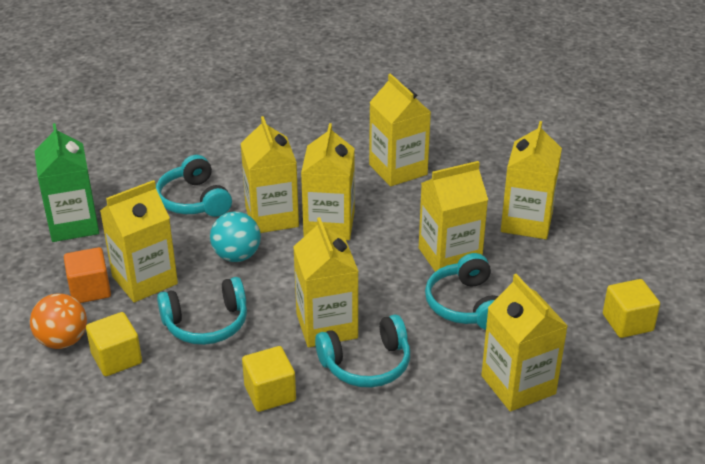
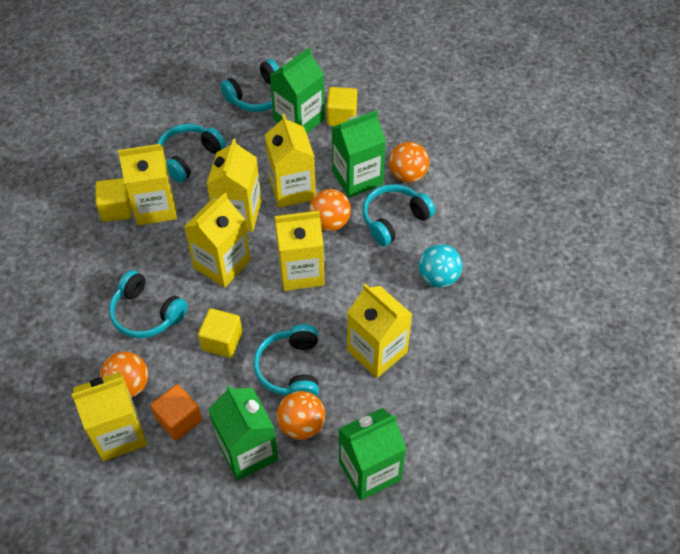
green carton: 1 -> 4
orange ball: 1 -> 4
turquoise headphones: 4 -> 5
yellow carton: 8 -> 7

